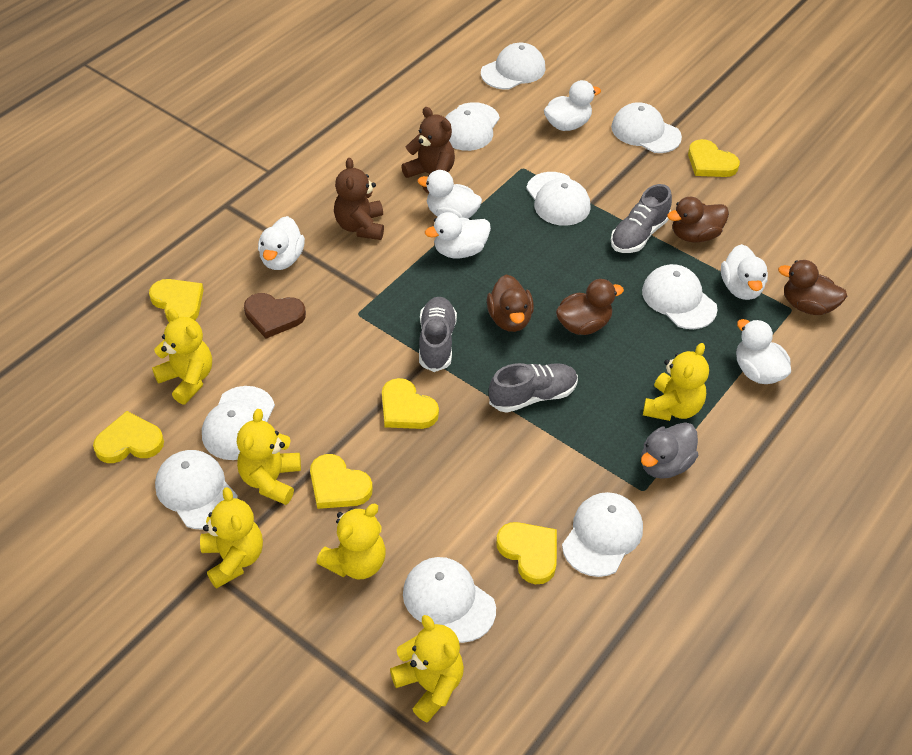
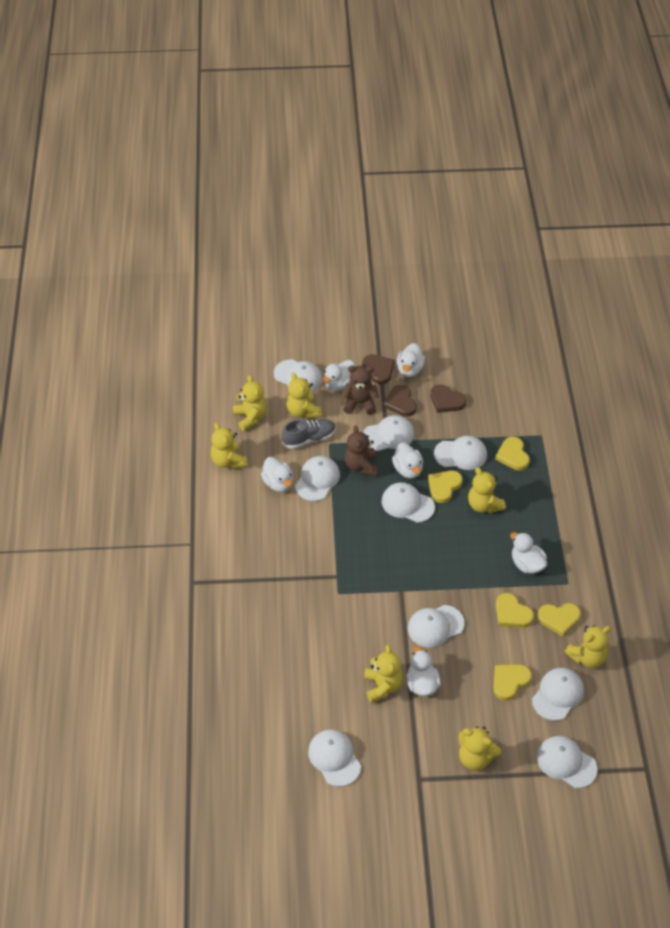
brown duck: 4 -> 0
brown heart: 1 -> 3
grey duck: 1 -> 0
grey shoe: 3 -> 1
yellow heart: 6 -> 5
yellow teddy bear: 6 -> 7

